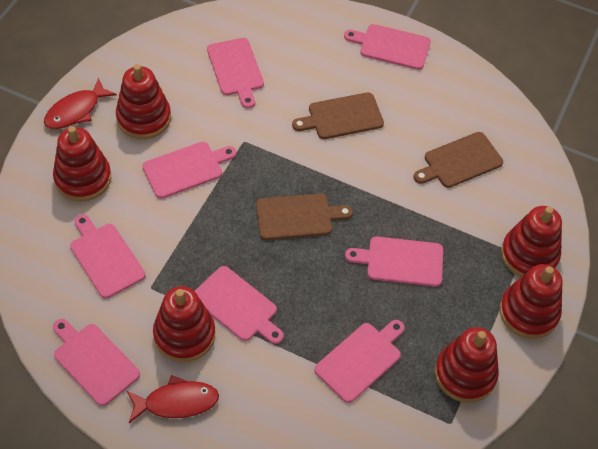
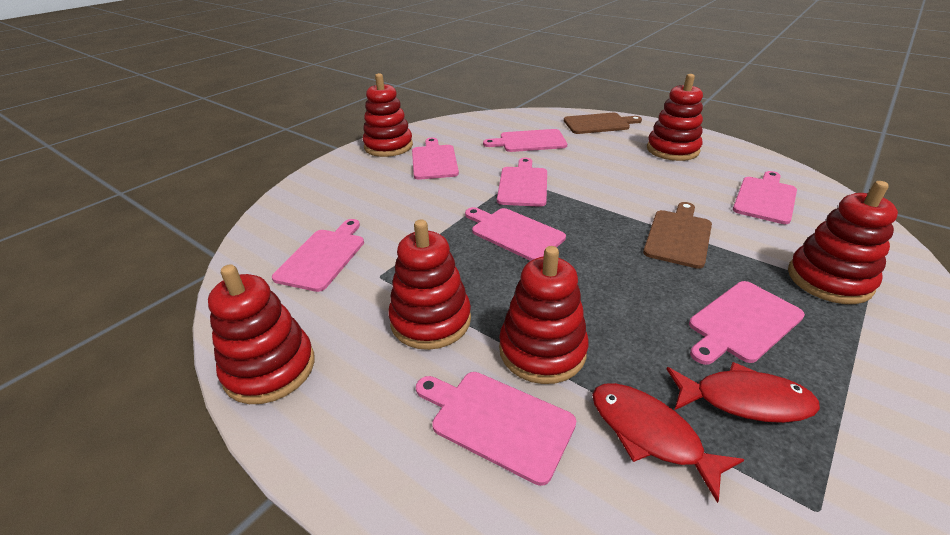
brown cutting board: 3 -> 2

